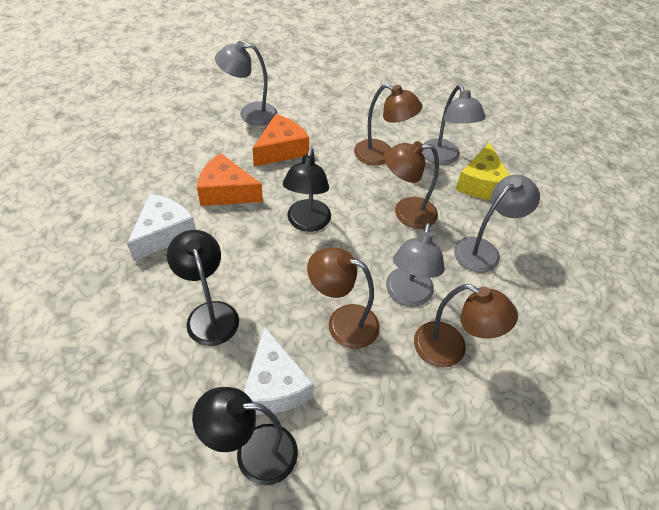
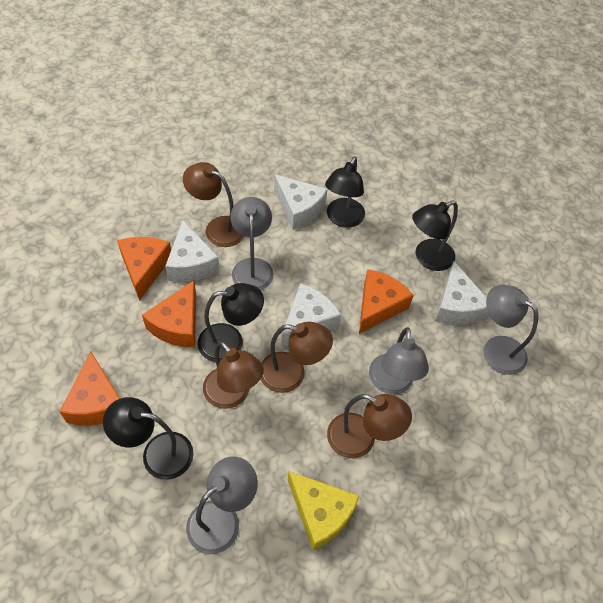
black lamp: 3 -> 4
orange cheese: 2 -> 4
white cheese: 2 -> 4

